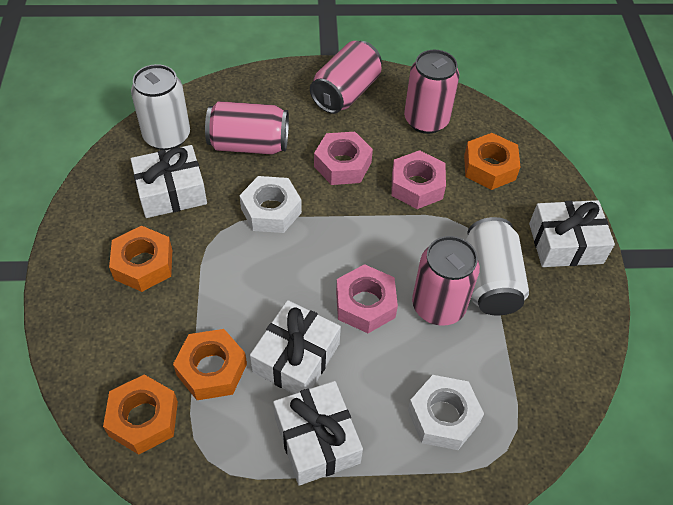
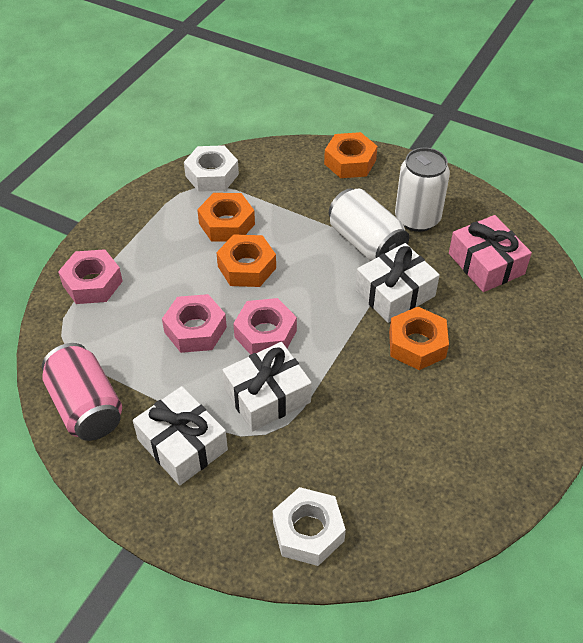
pink can: 4 -> 1
pink gift: 0 -> 1
white gift: 4 -> 3

